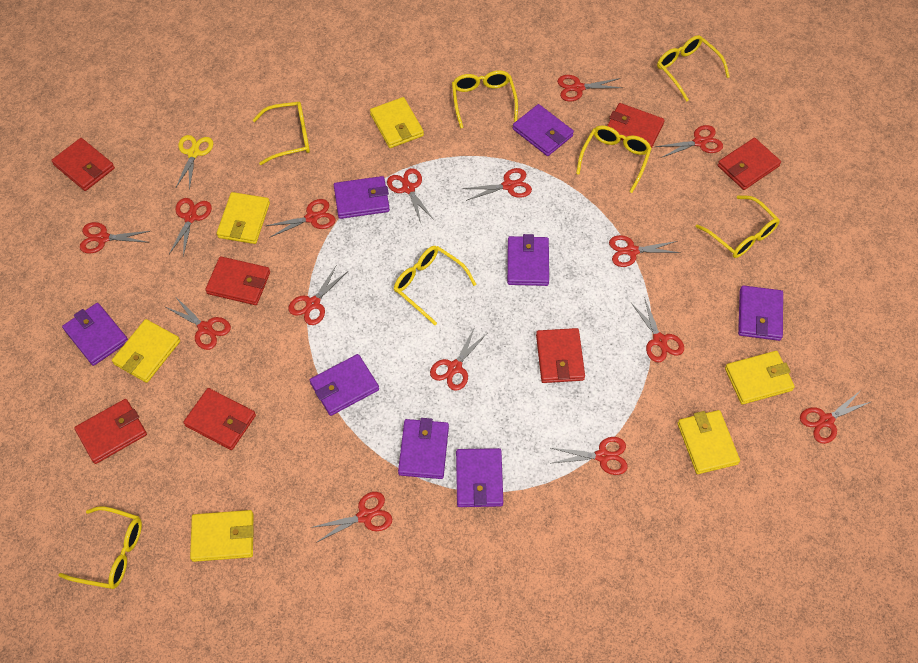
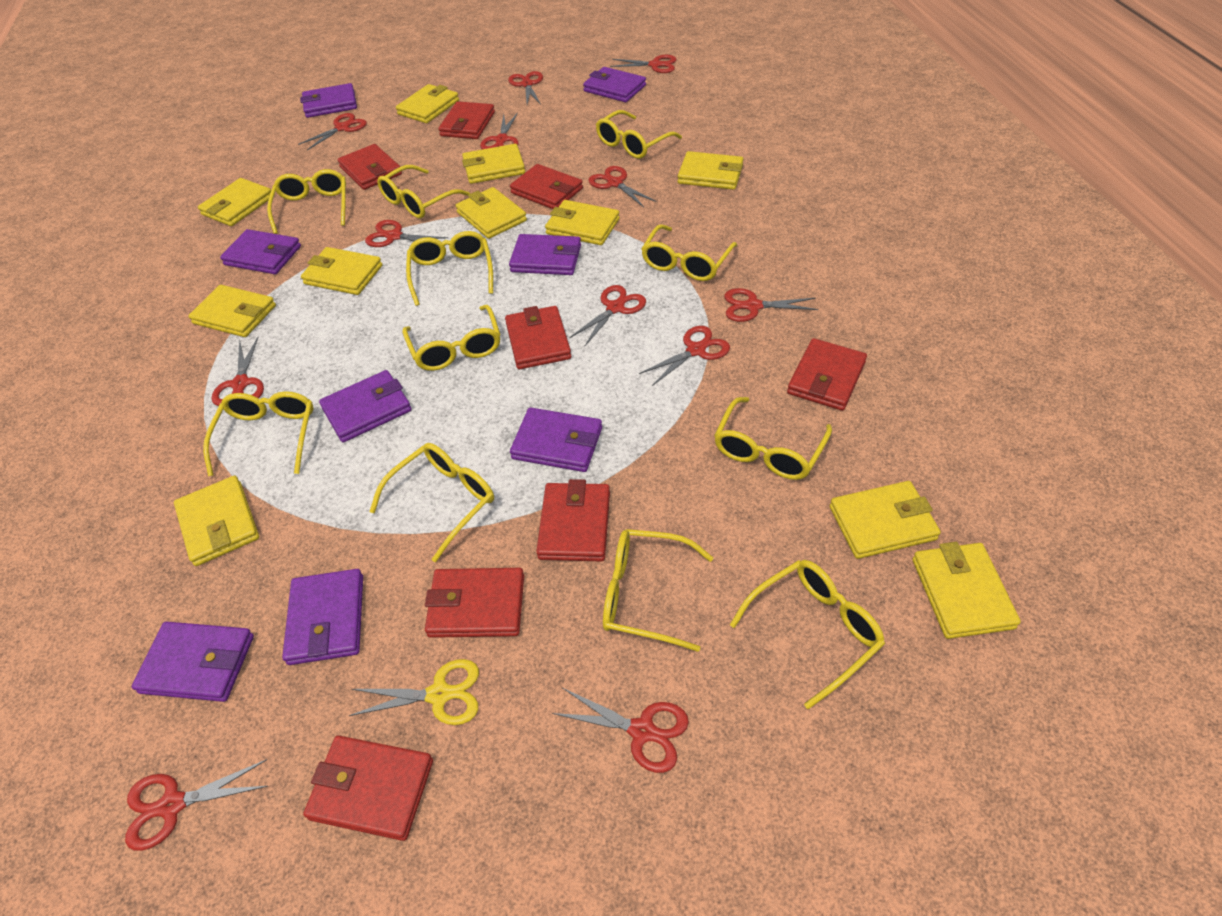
red scissors: 15 -> 12
red wallet: 7 -> 8
yellow glasses: 7 -> 11
yellow wallet: 6 -> 11

